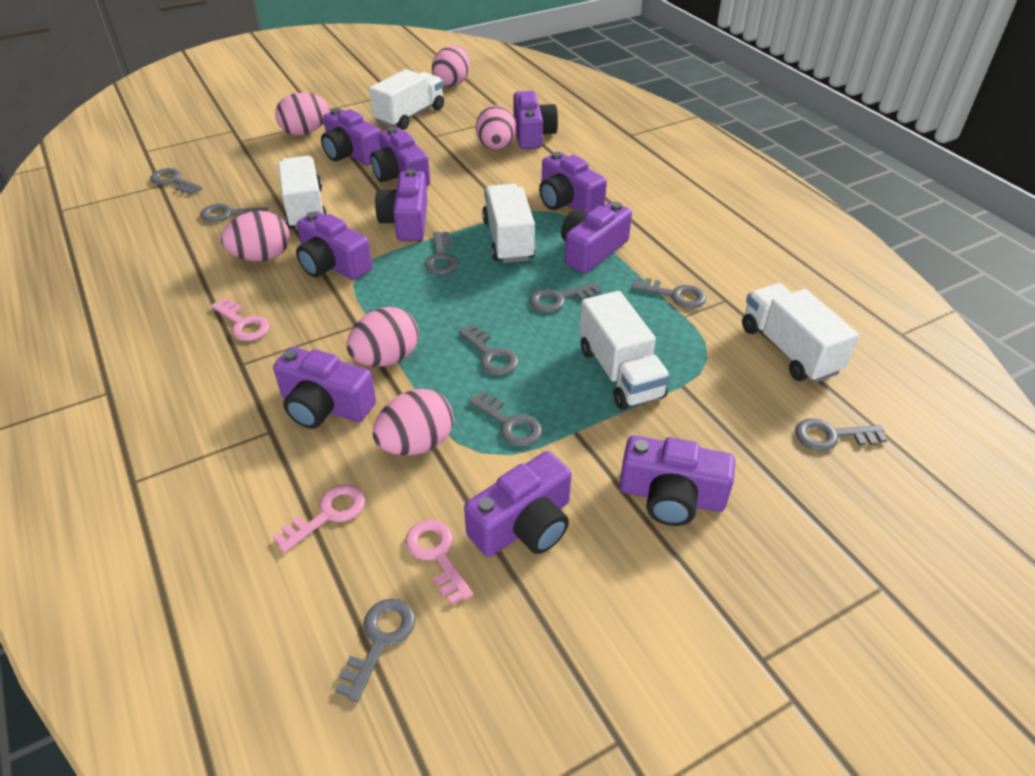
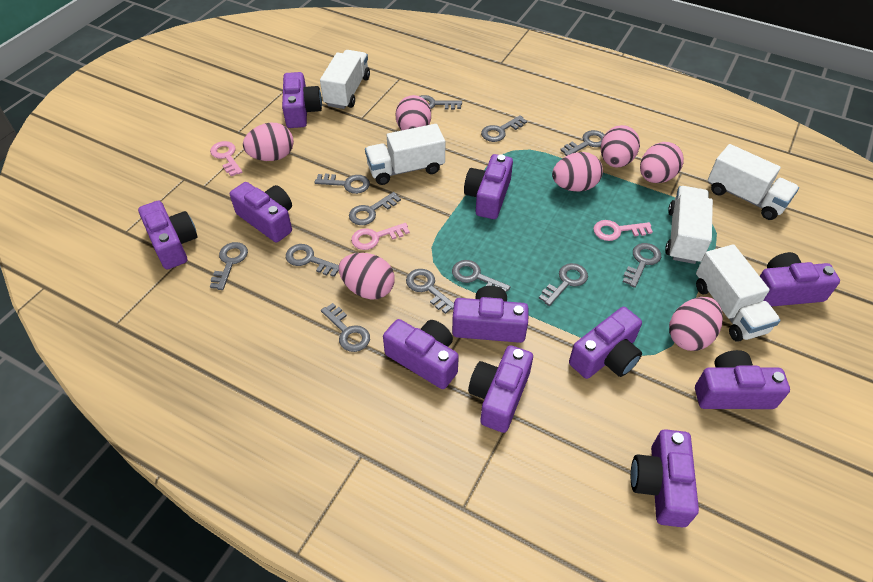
grey key: 9 -> 12
pink egg: 6 -> 7
purple camera: 10 -> 11

